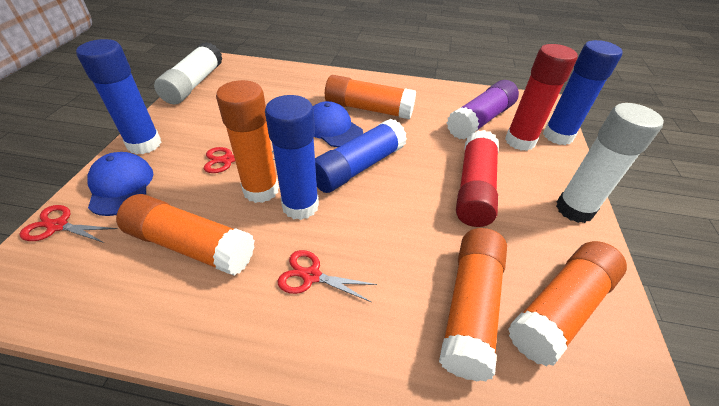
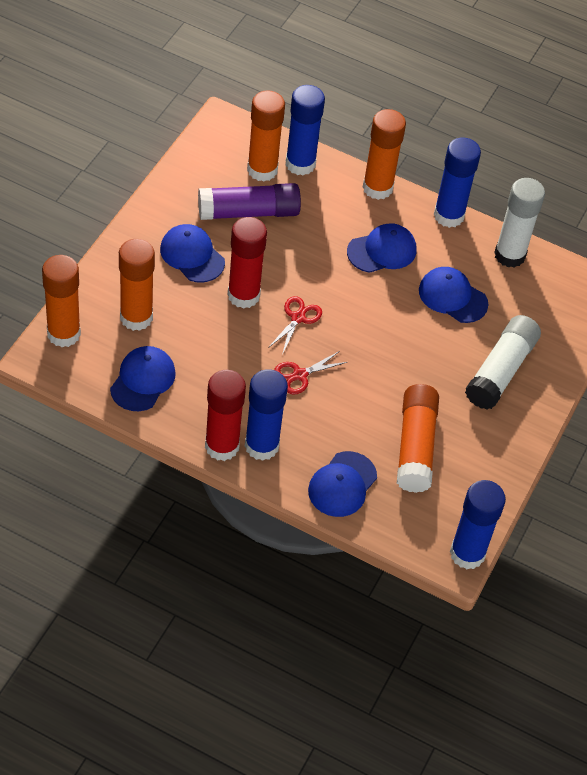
blue cap: 2 -> 5
red scissors: 3 -> 2

